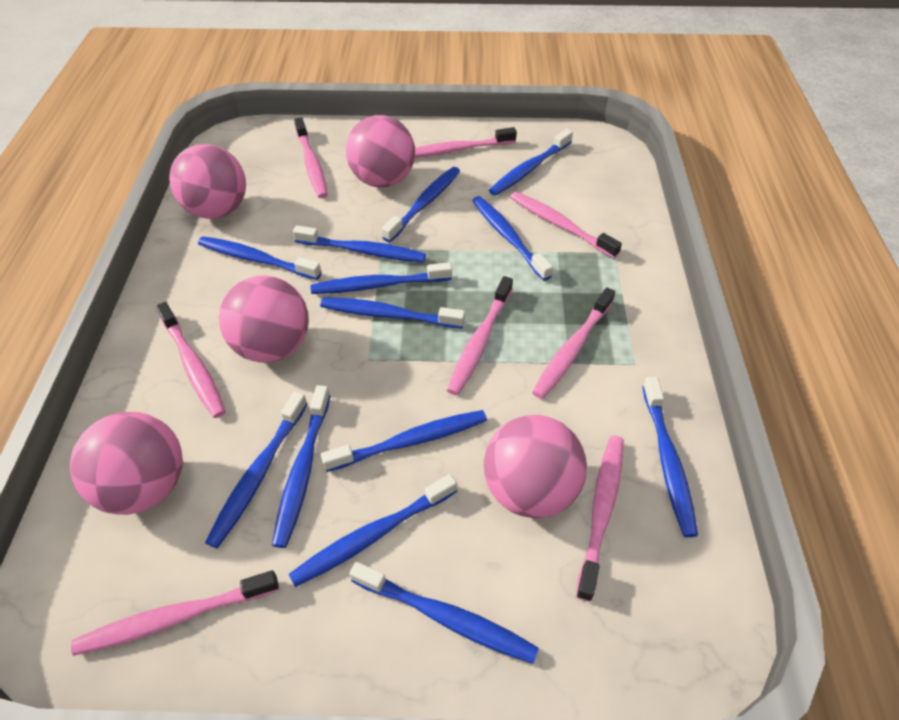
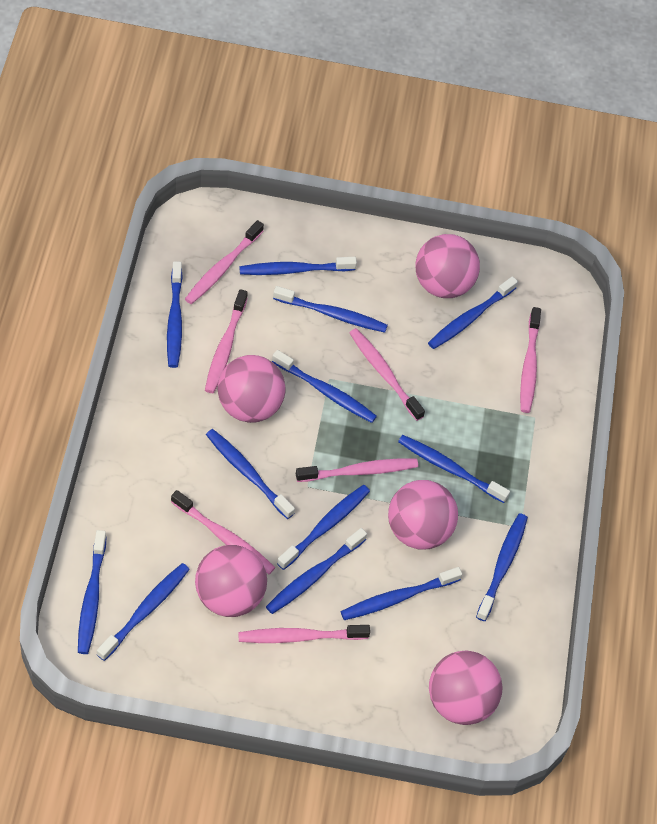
pink toothbrush: 8 -> 7

